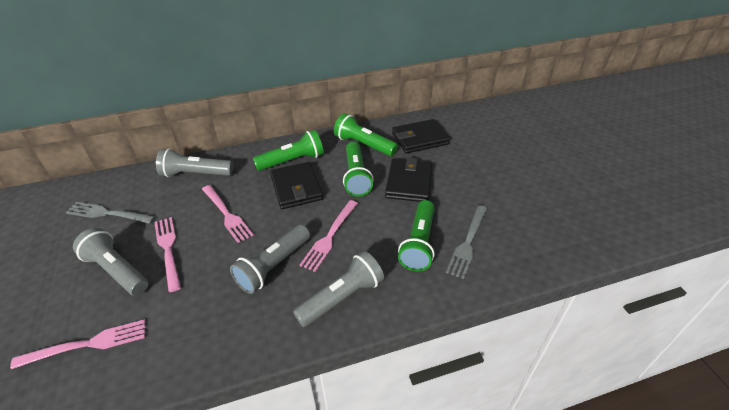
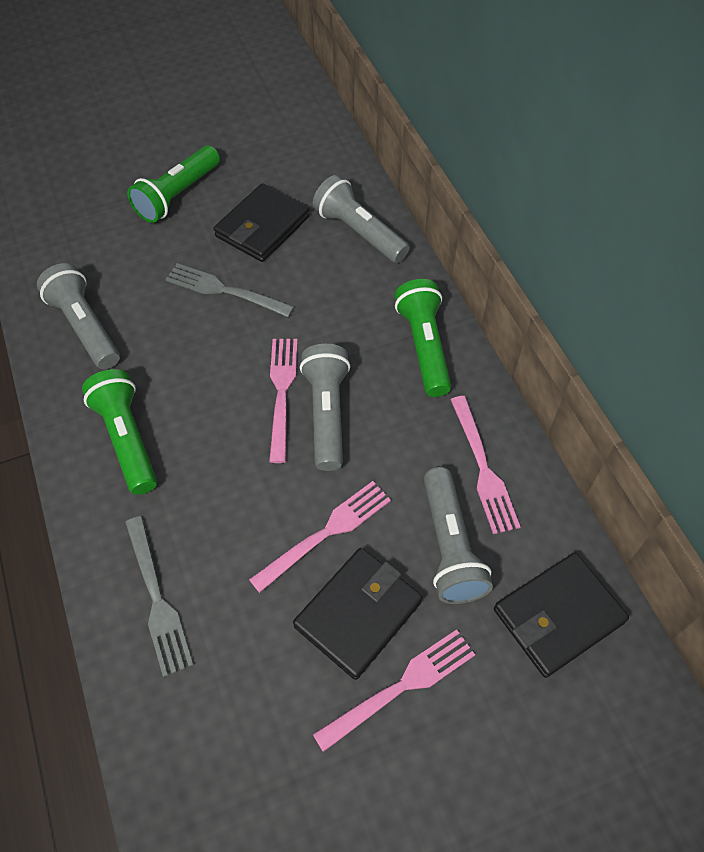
green flashlight: 4 -> 3

